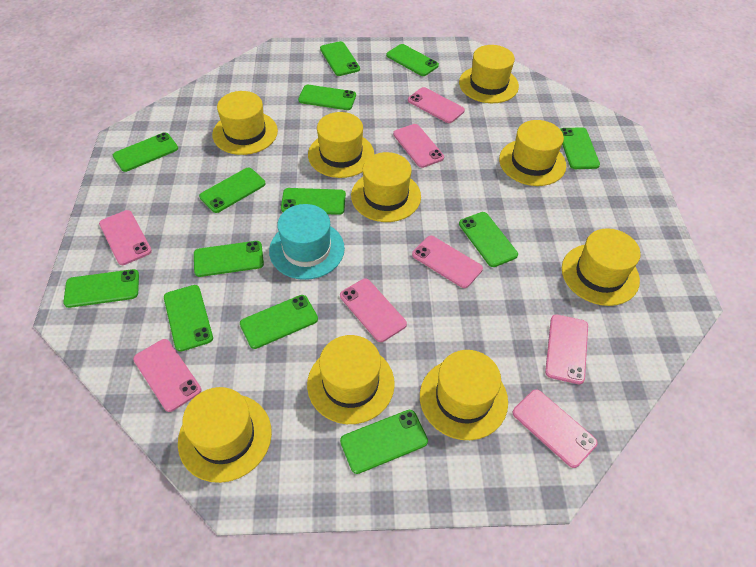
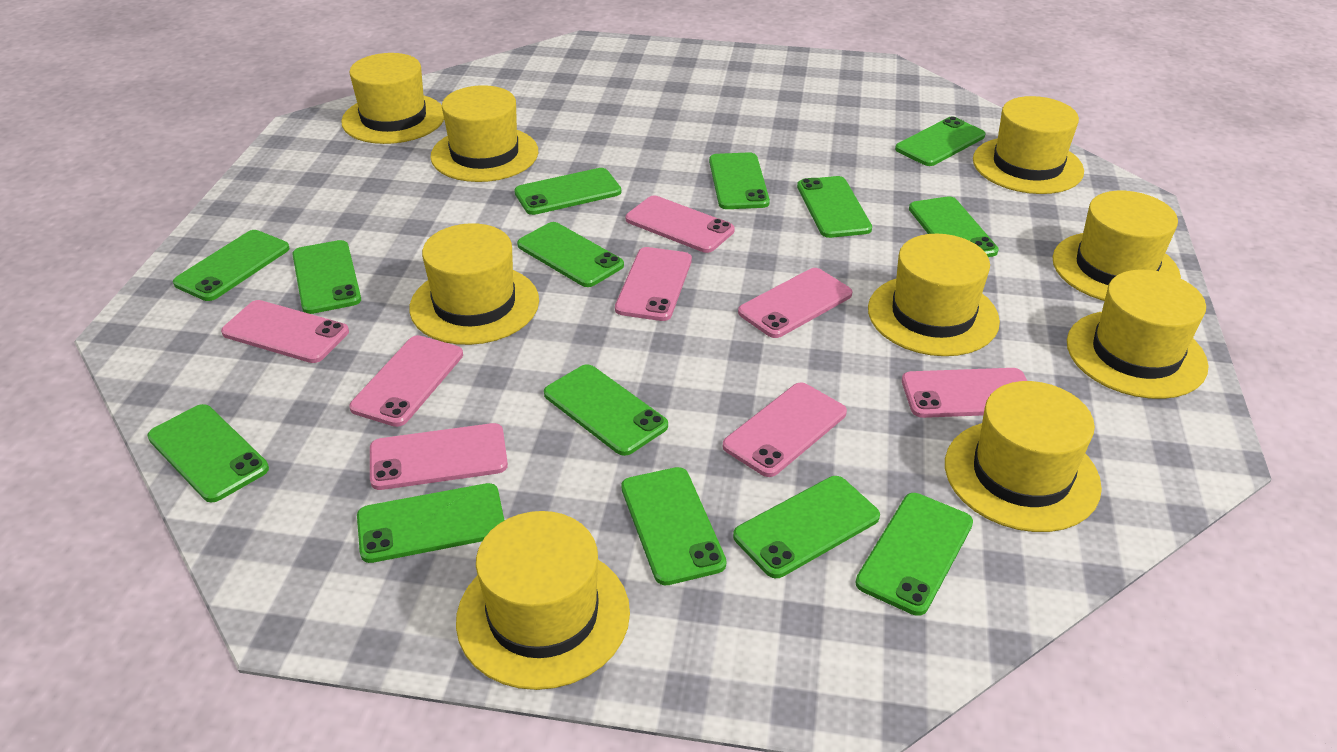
green phone: 13 -> 14
turquoise hat: 1 -> 0

